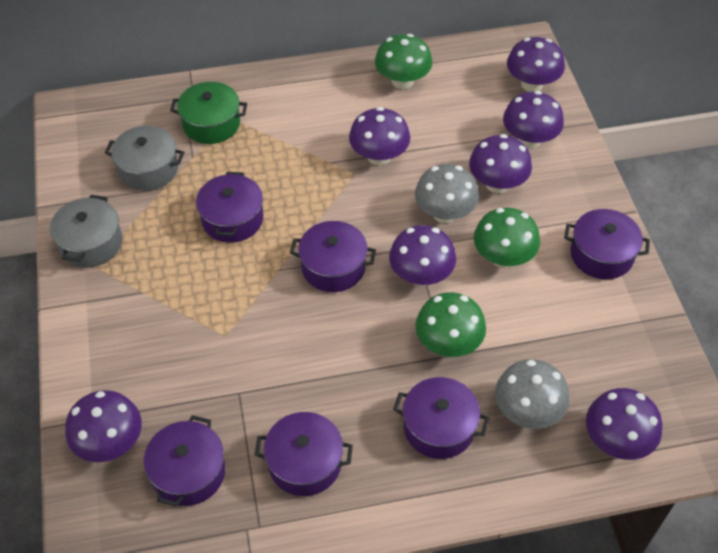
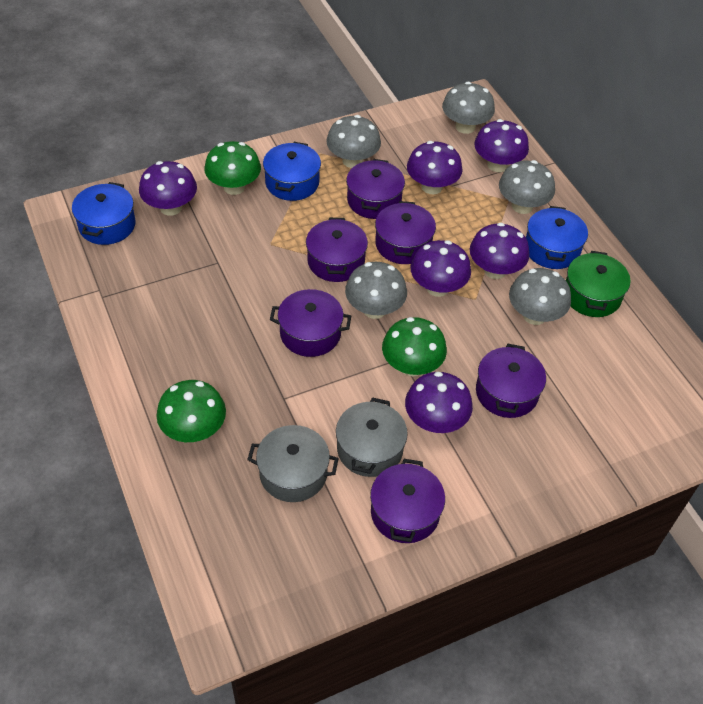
blue pot: 0 -> 3
grey mushroom: 2 -> 5
purple mushroom: 7 -> 6

